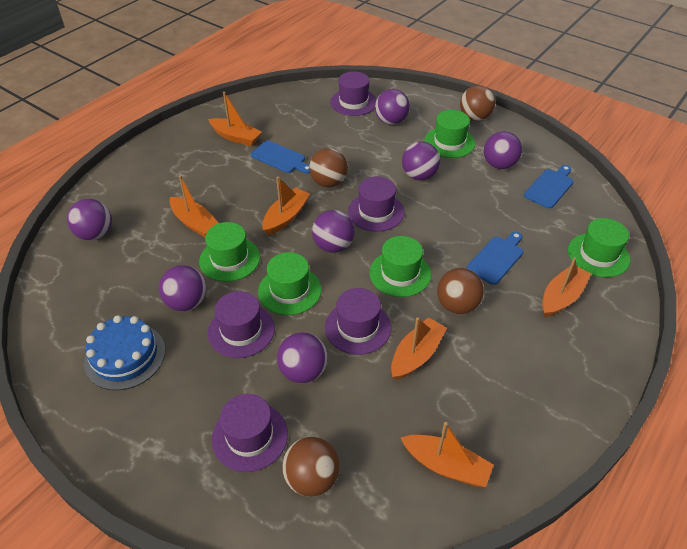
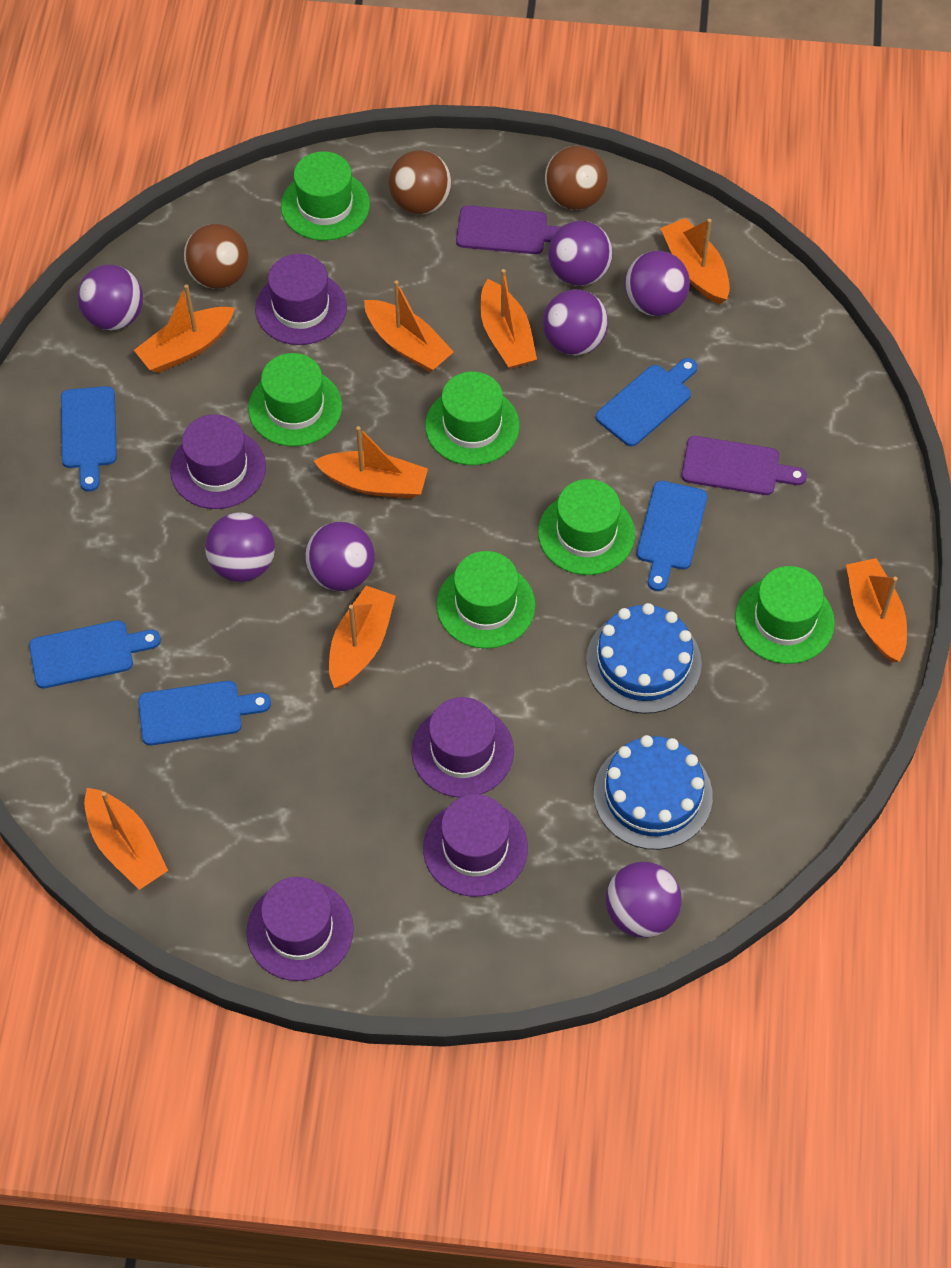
blue cake: 1 -> 2
blue cutting board: 3 -> 5
brown ball: 4 -> 3
green hat: 5 -> 6
orange boat: 6 -> 8
purple cutting board: 0 -> 2

